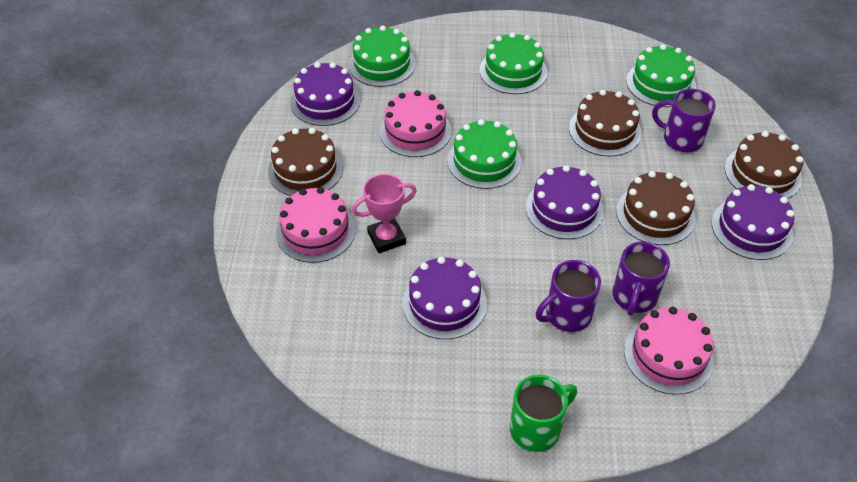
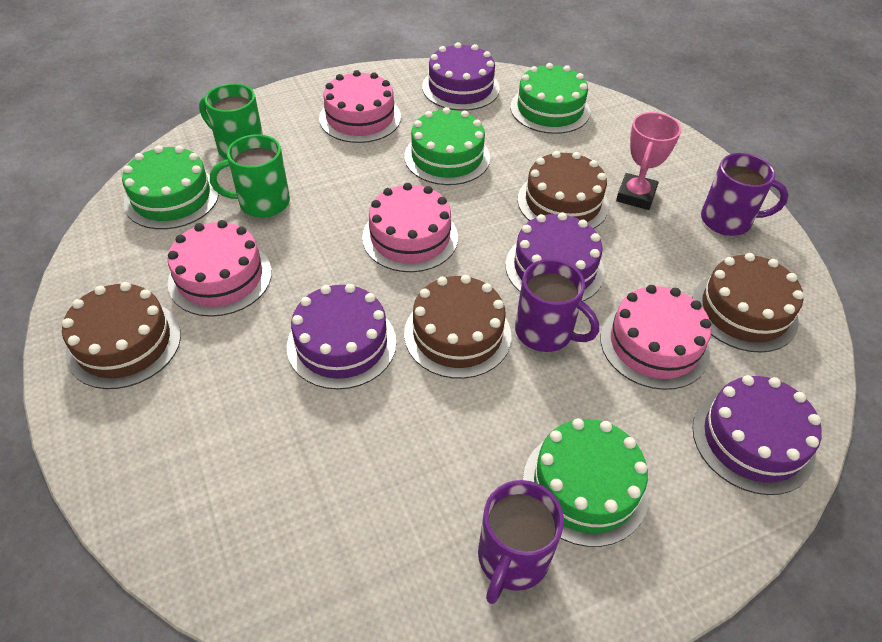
green mug: 1 -> 2
pink cake: 3 -> 4

